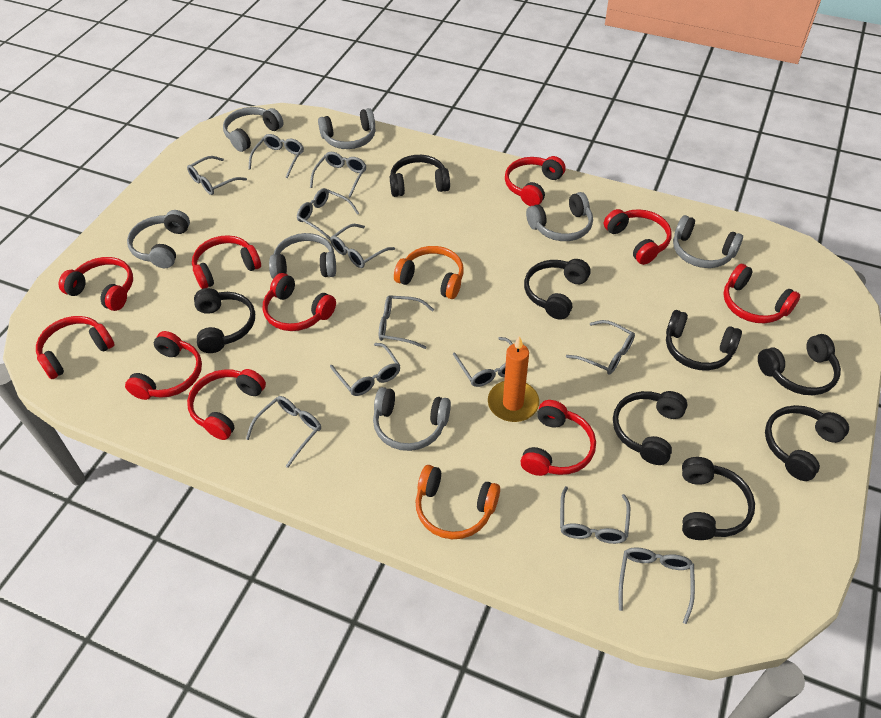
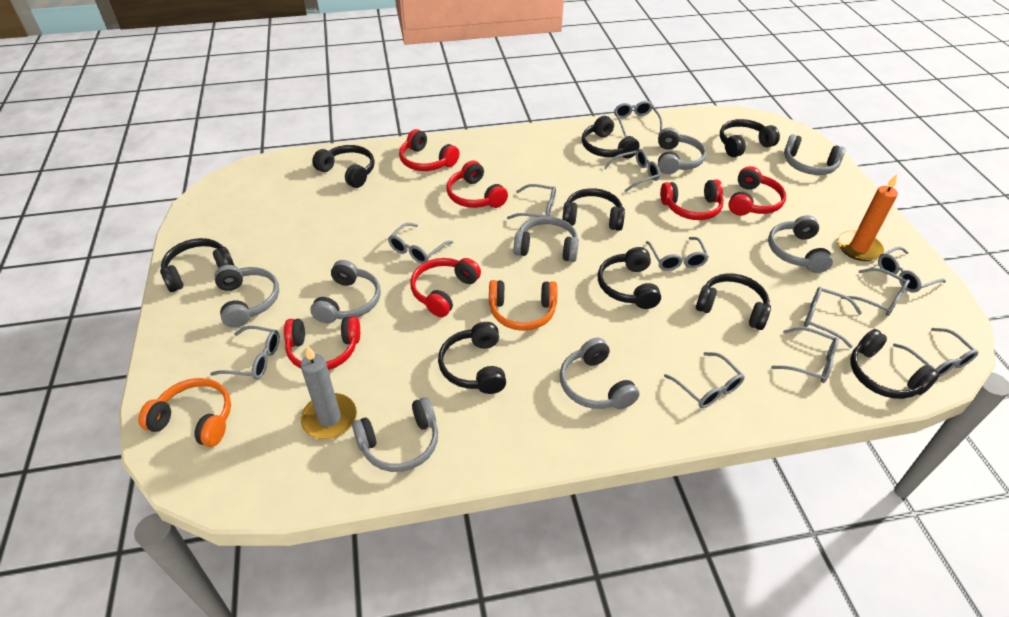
black headphones: 8 -> 9
grey candle: 0 -> 1
grey headphones: 7 -> 8
red headphones: 10 -> 6

